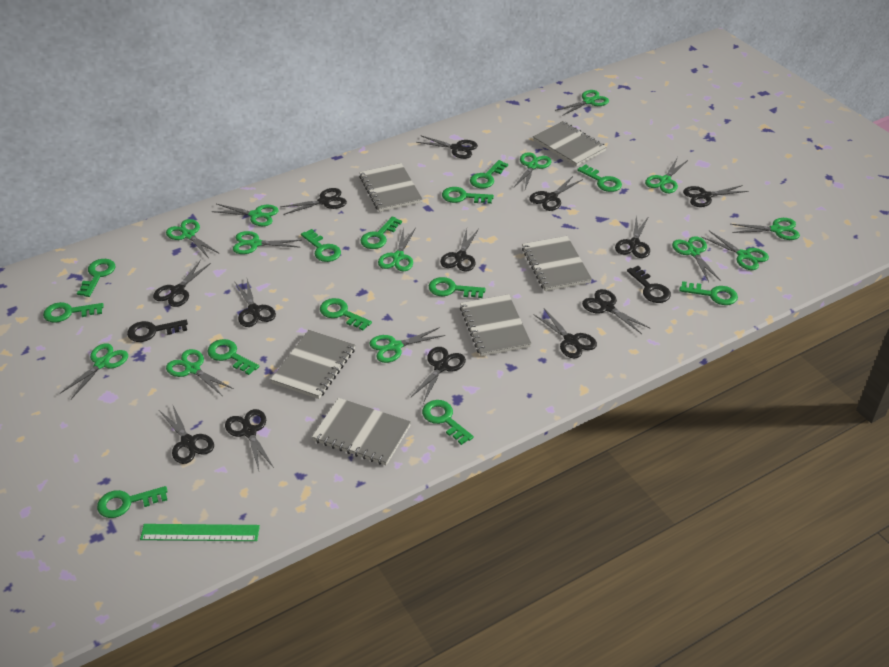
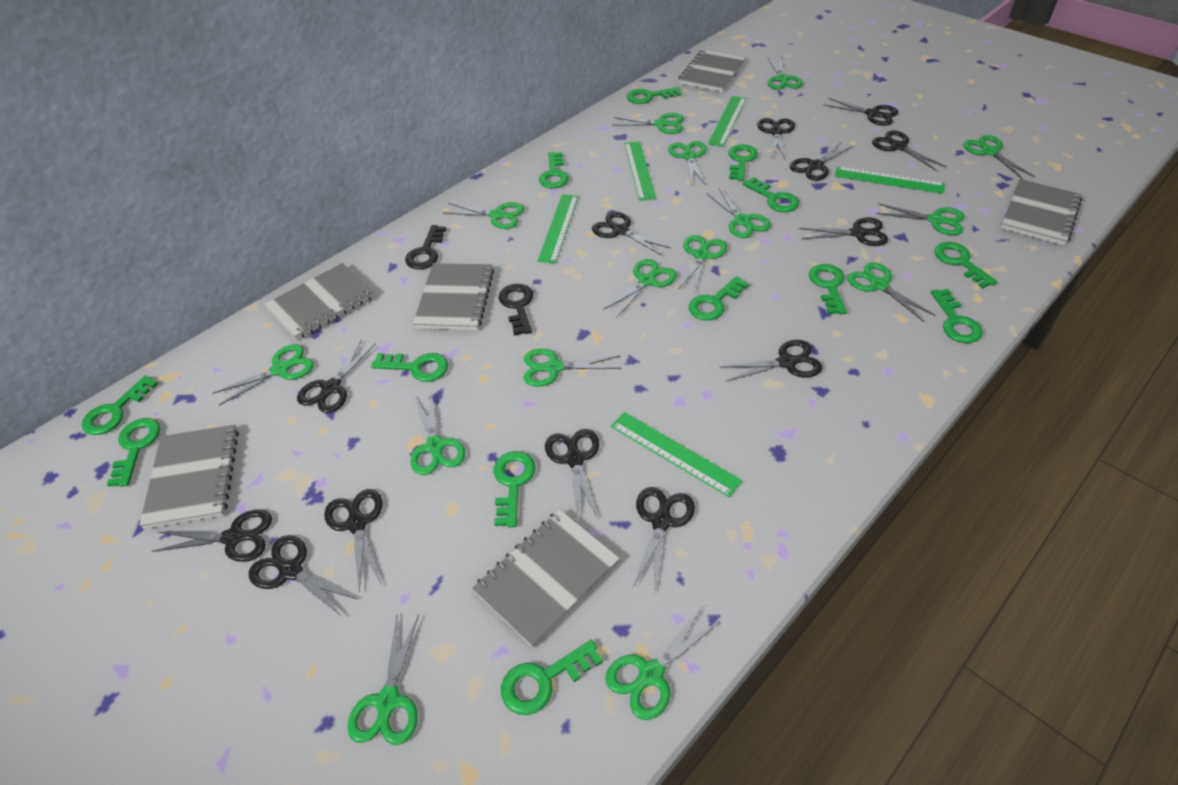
green ruler: 1 -> 5
green scissors: 13 -> 15

